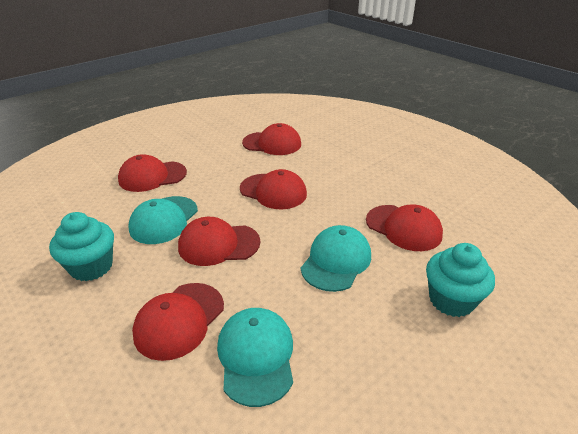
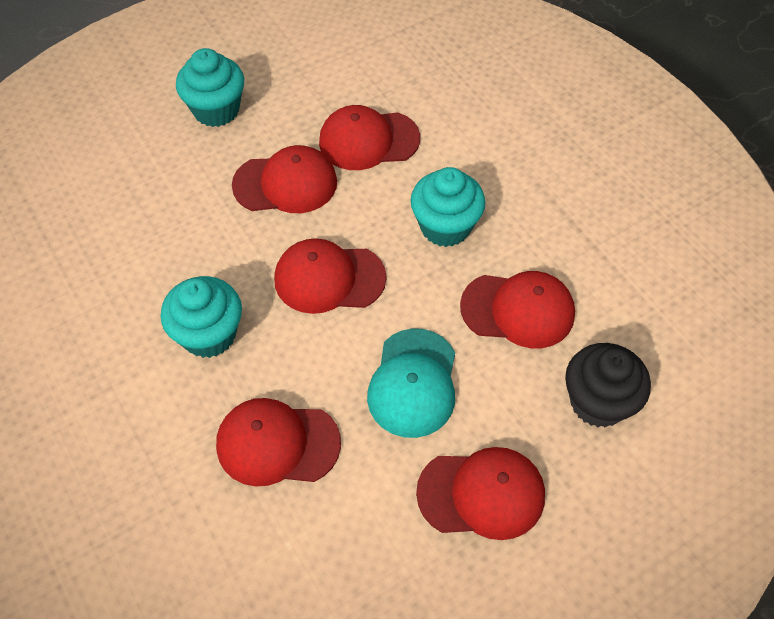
black cupcake: 0 -> 1
turquoise cap: 3 -> 1
turquoise cupcake: 2 -> 3

